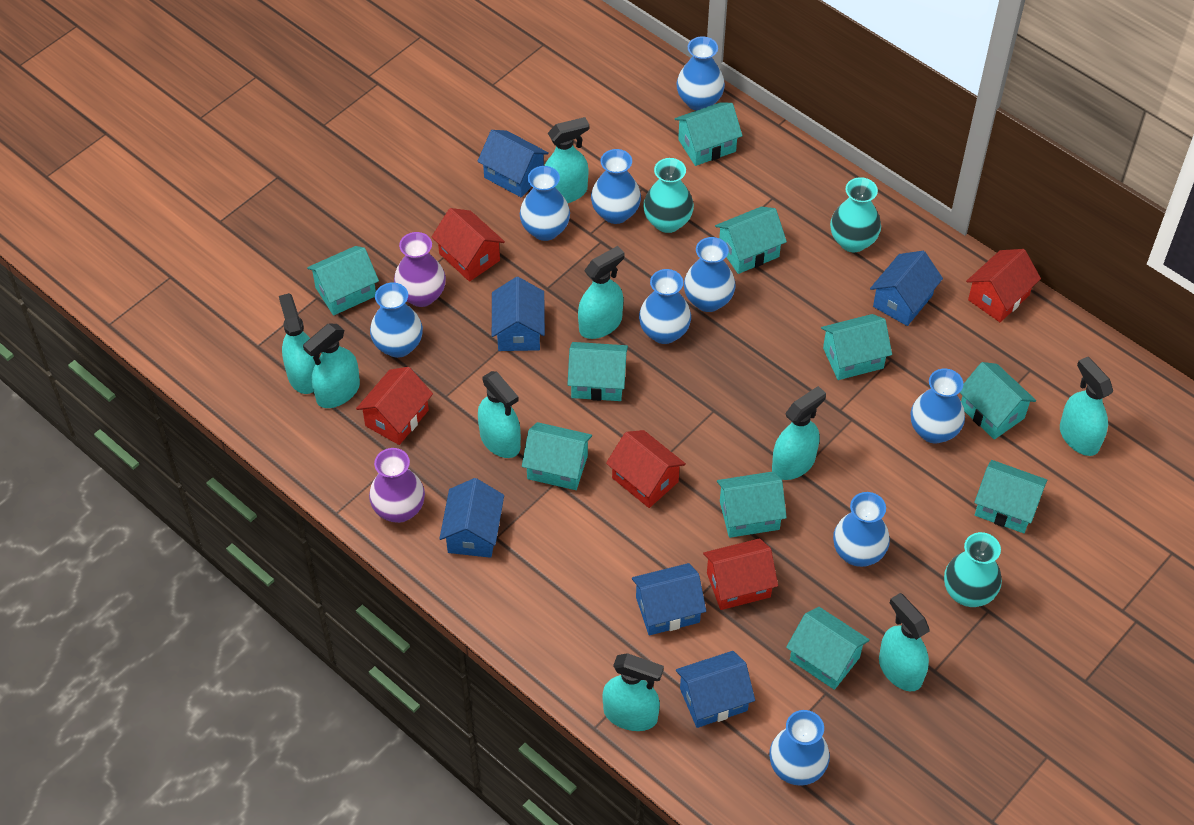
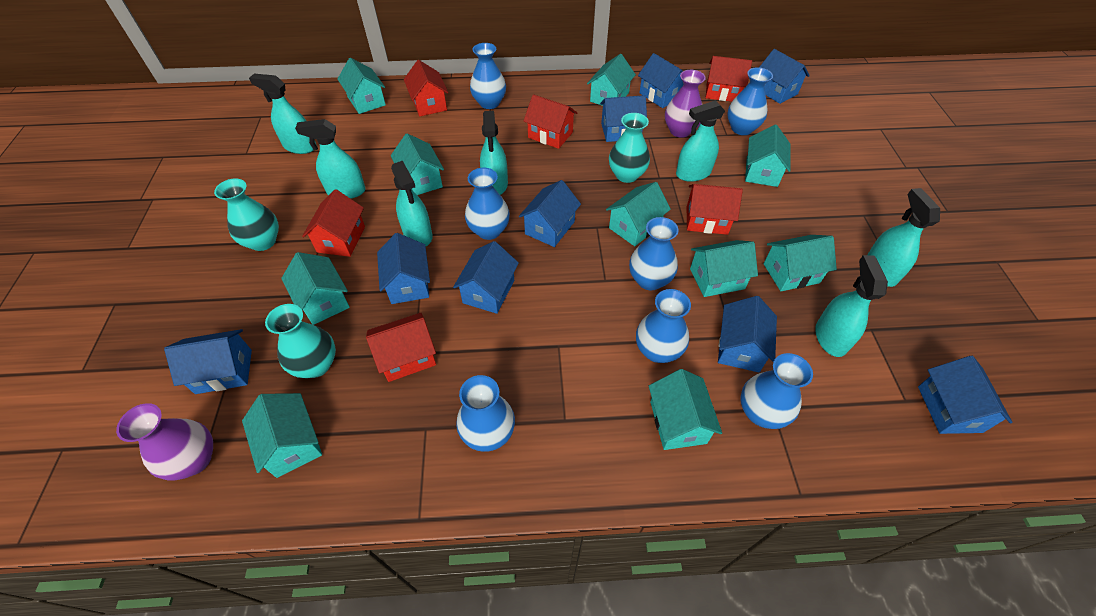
blue house: 6 -> 9
blue vase: 9 -> 7
red house: 5 -> 6
turquoise spray bottle: 9 -> 7

